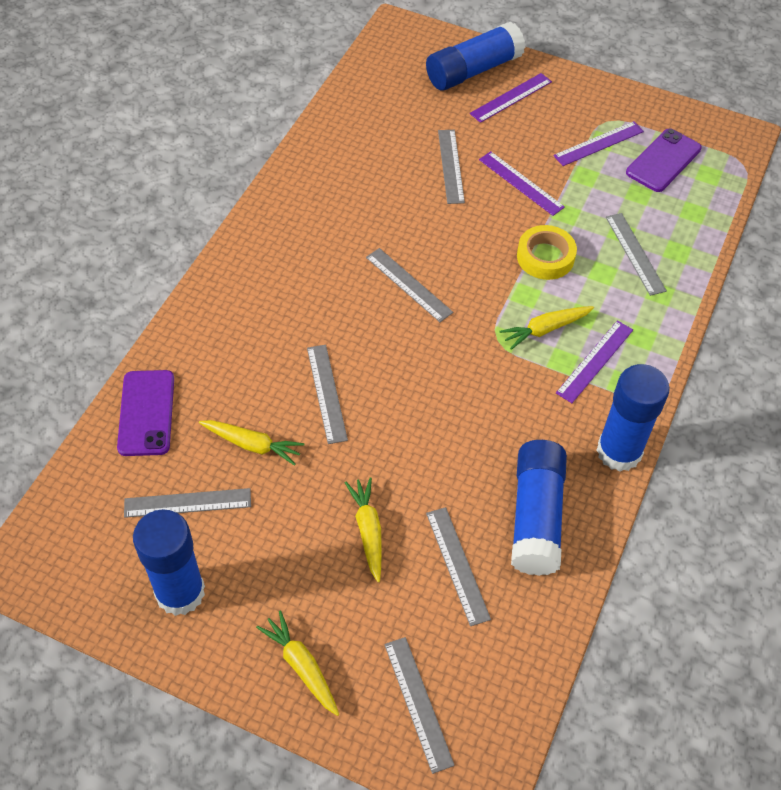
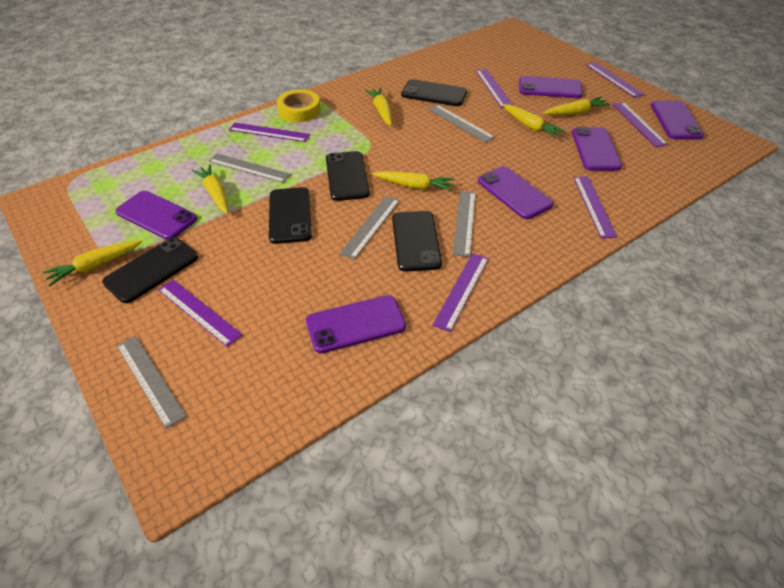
black phone: 0 -> 5
blue glue stick: 4 -> 0
grey ruler: 7 -> 5
purple phone: 2 -> 6
purple ruler: 4 -> 7
yellow carrot: 4 -> 6

